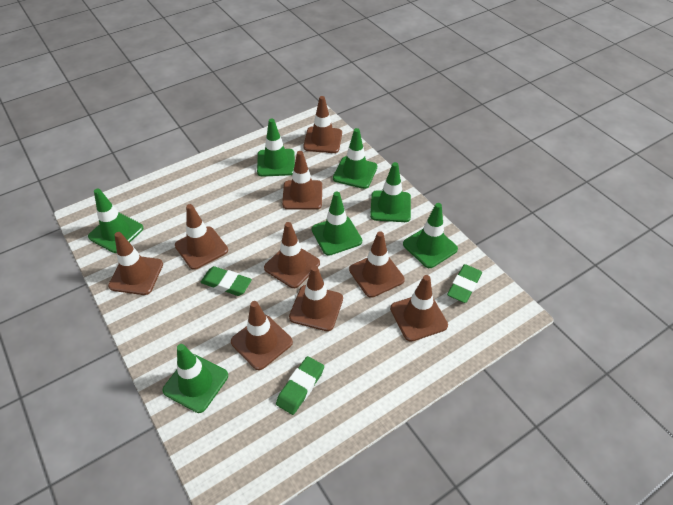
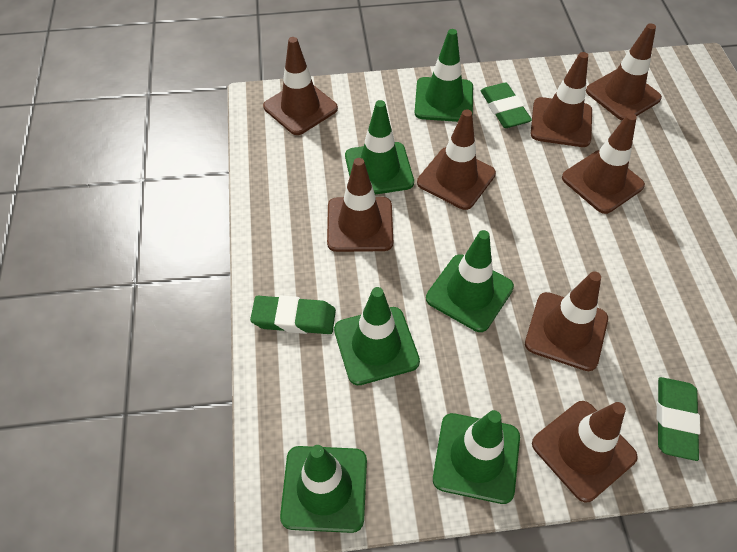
brown traffic cone: 9 -> 8
green traffic cone: 7 -> 6

